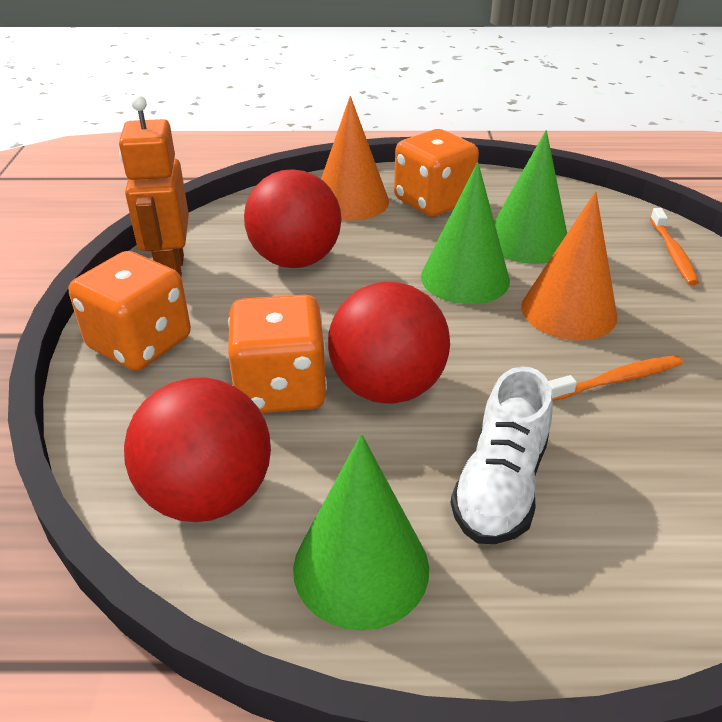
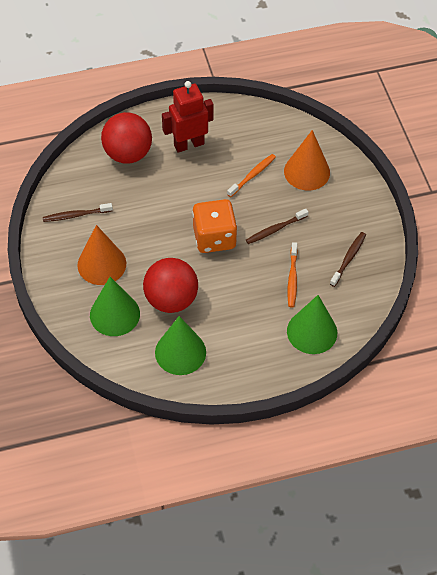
brown toothbrush: 0 -> 3
orange dice: 3 -> 1
orange robot: 1 -> 0
red ball: 3 -> 2
red robot: 0 -> 1
white shoe: 1 -> 0

